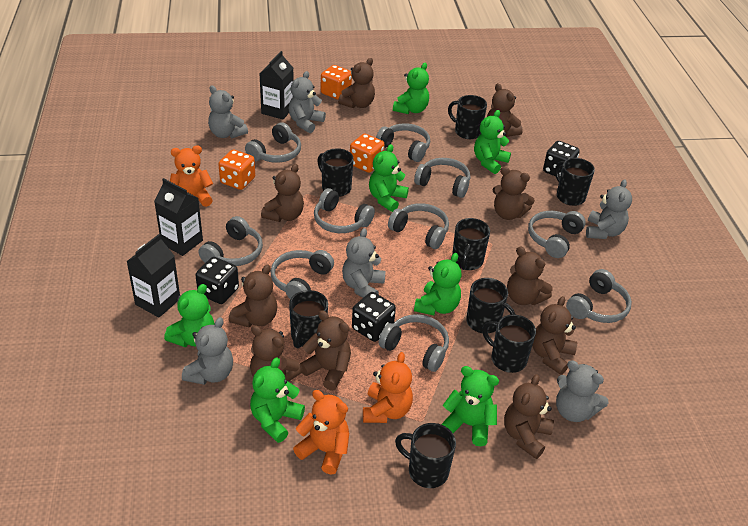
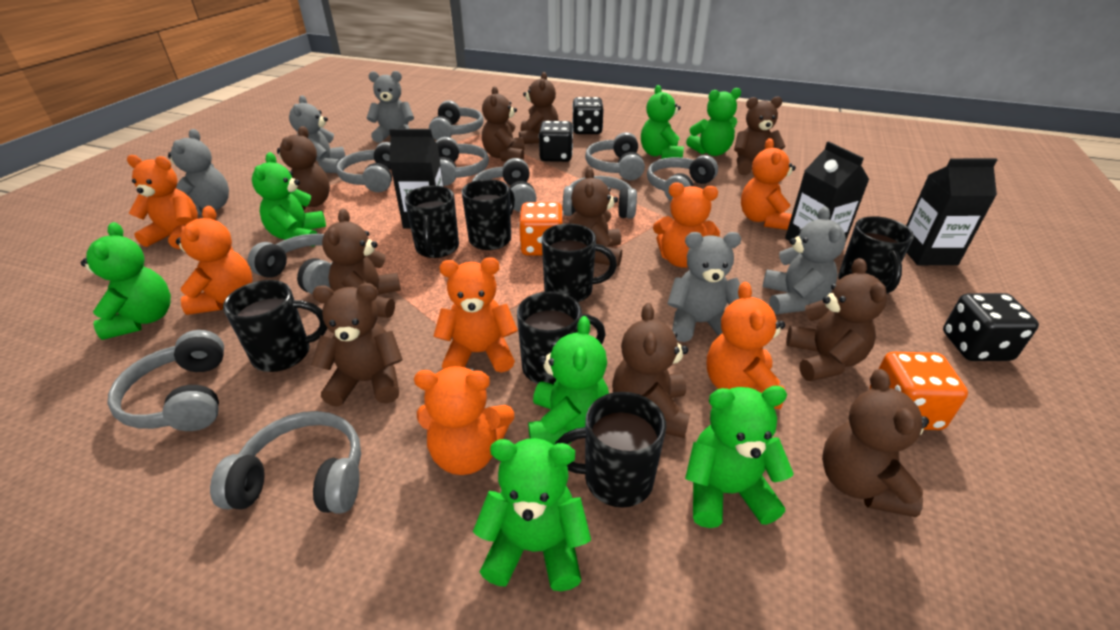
black mug: 8 -> 7
grey teddy bear: 6 -> 5
orange dice: 3 -> 2
orange teddy bear: 3 -> 7

